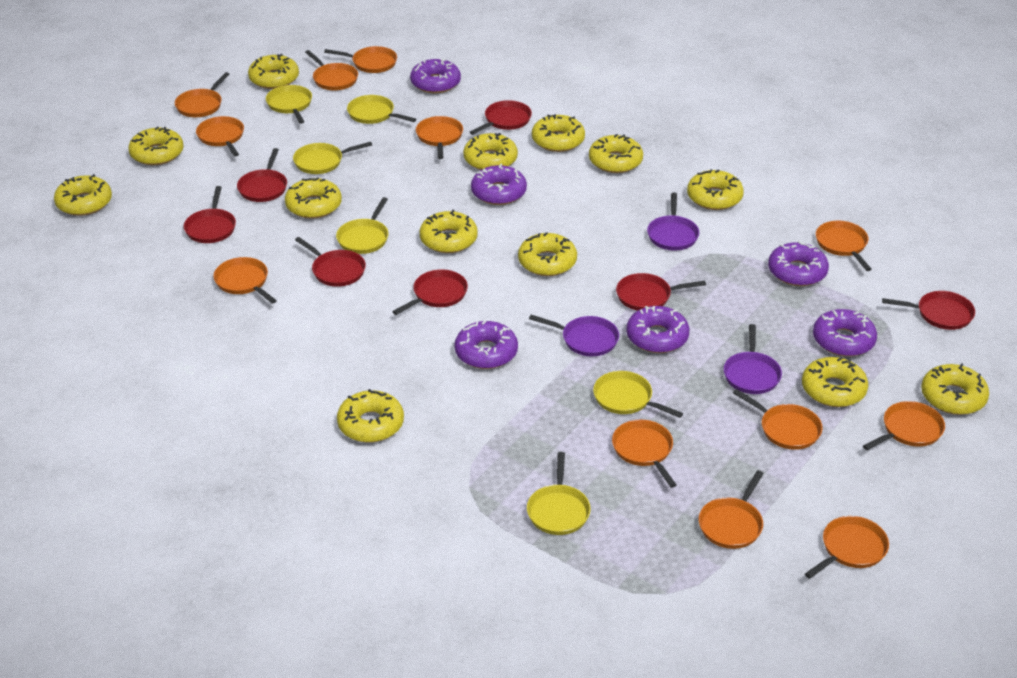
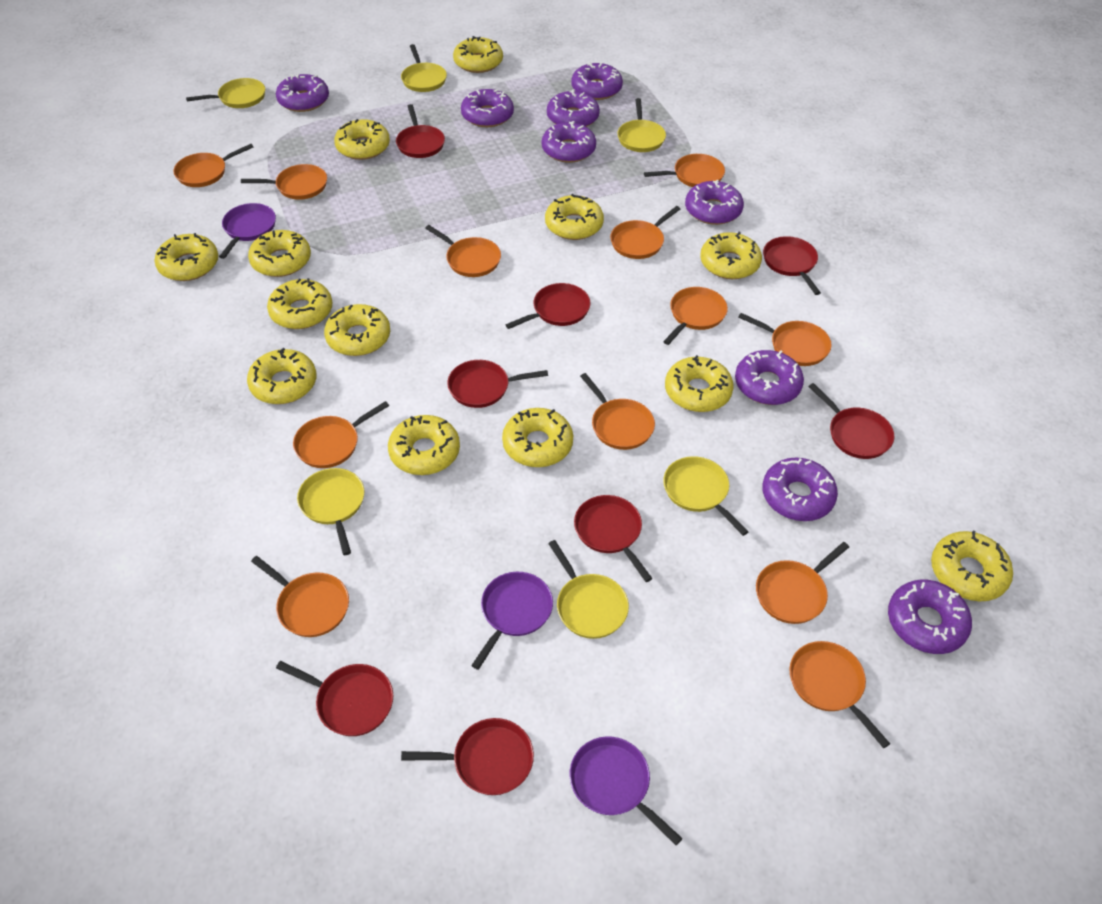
purple donut: 6 -> 9
red pan: 7 -> 8

